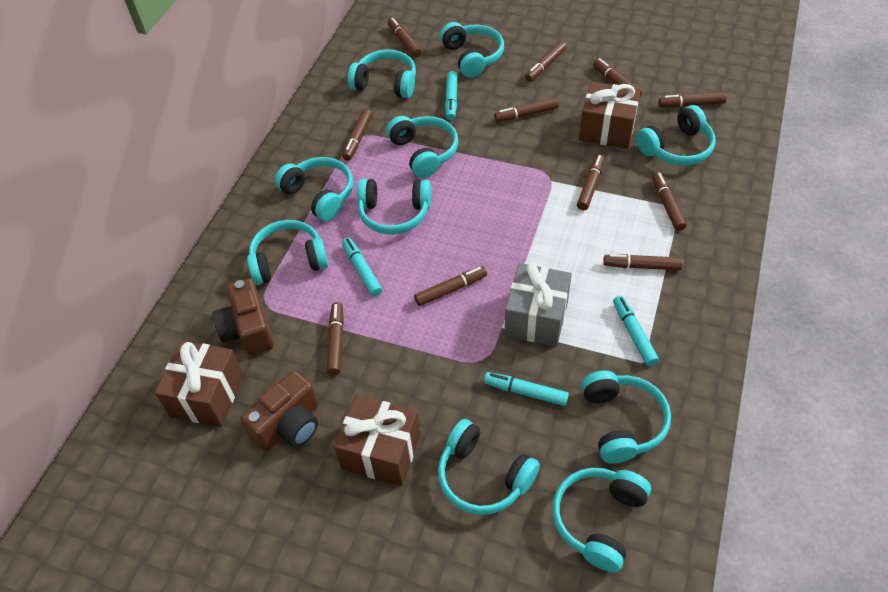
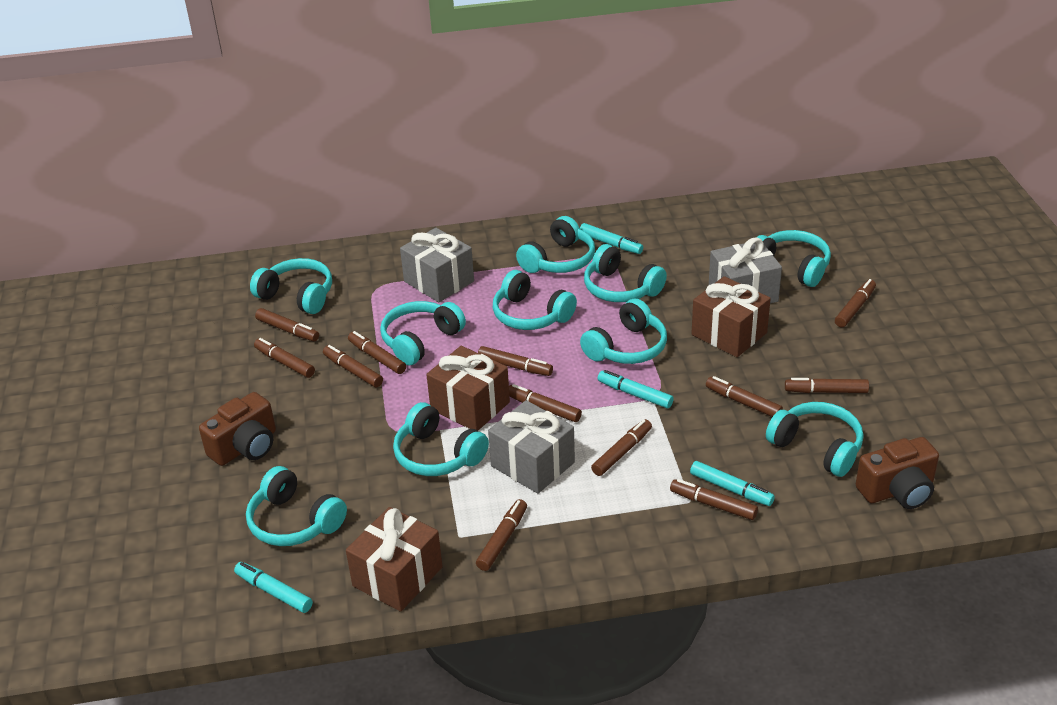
brown marker: 11 -> 12
grey gift: 1 -> 3

